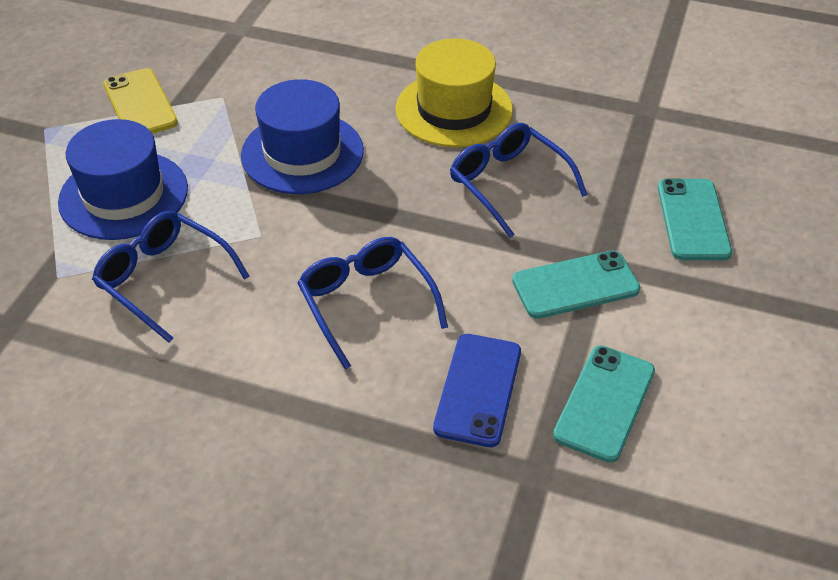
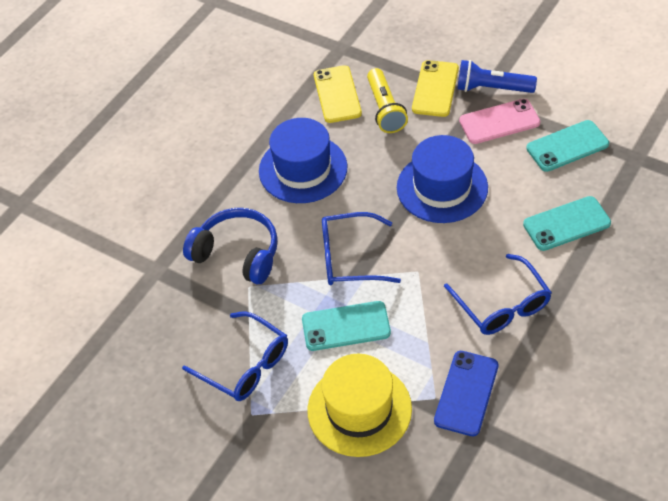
blue flashlight: 0 -> 1
blue headphones: 0 -> 1
pink phone: 0 -> 1
yellow flashlight: 0 -> 1
yellow phone: 1 -> 2

